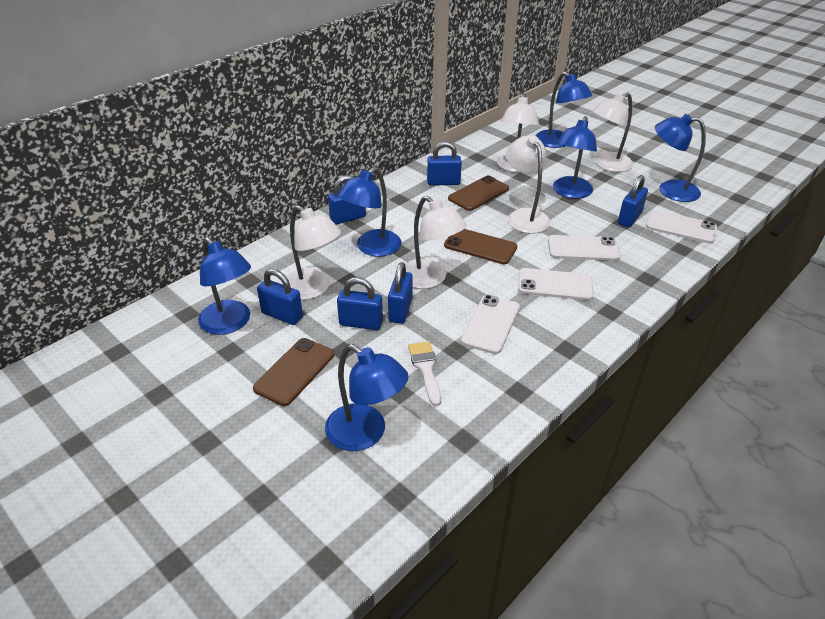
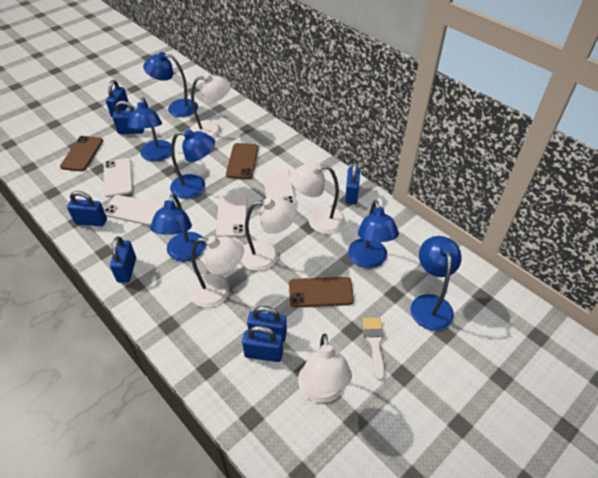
blue padlock: 6 -> 7

